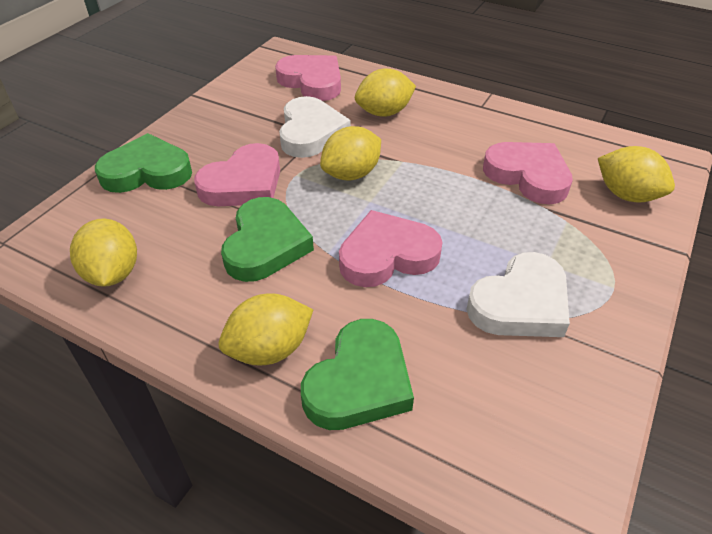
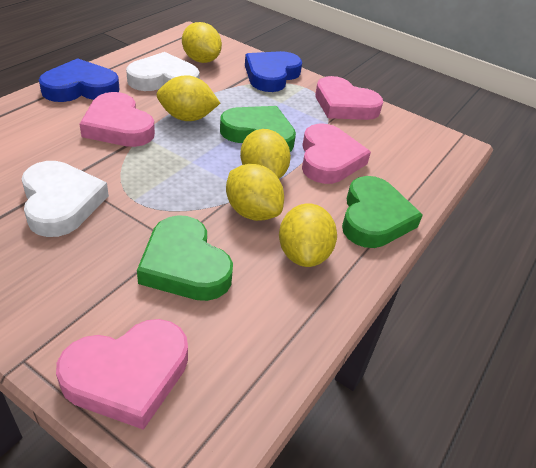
blue heart: 0 -> 2

